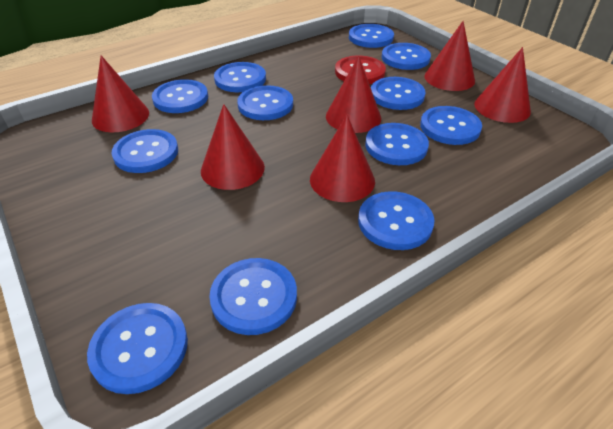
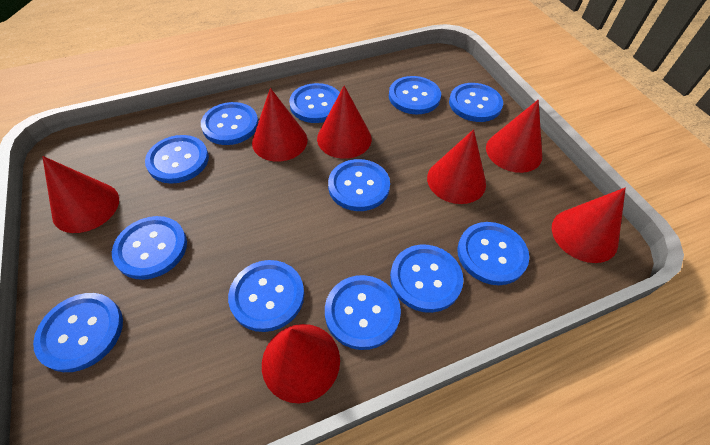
red button: 1 -> 0
red cone: 6 -> 7

